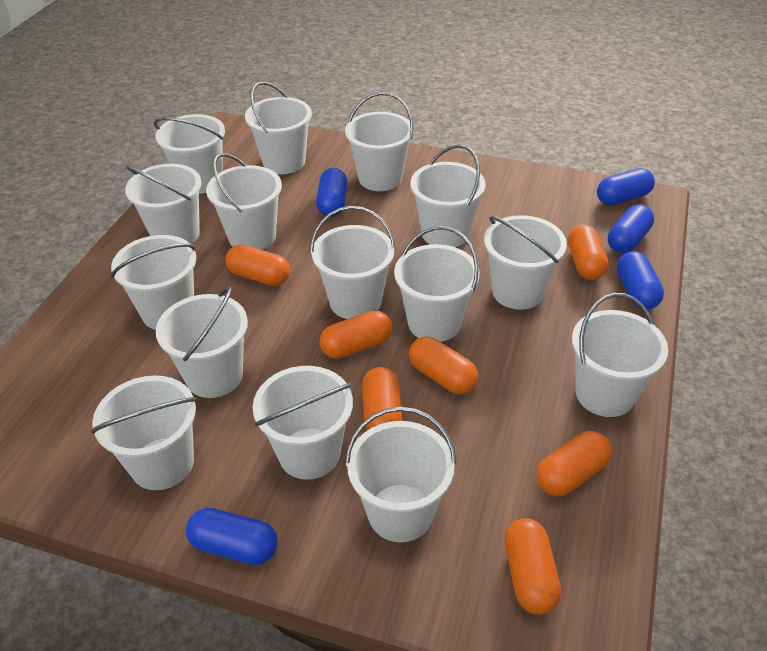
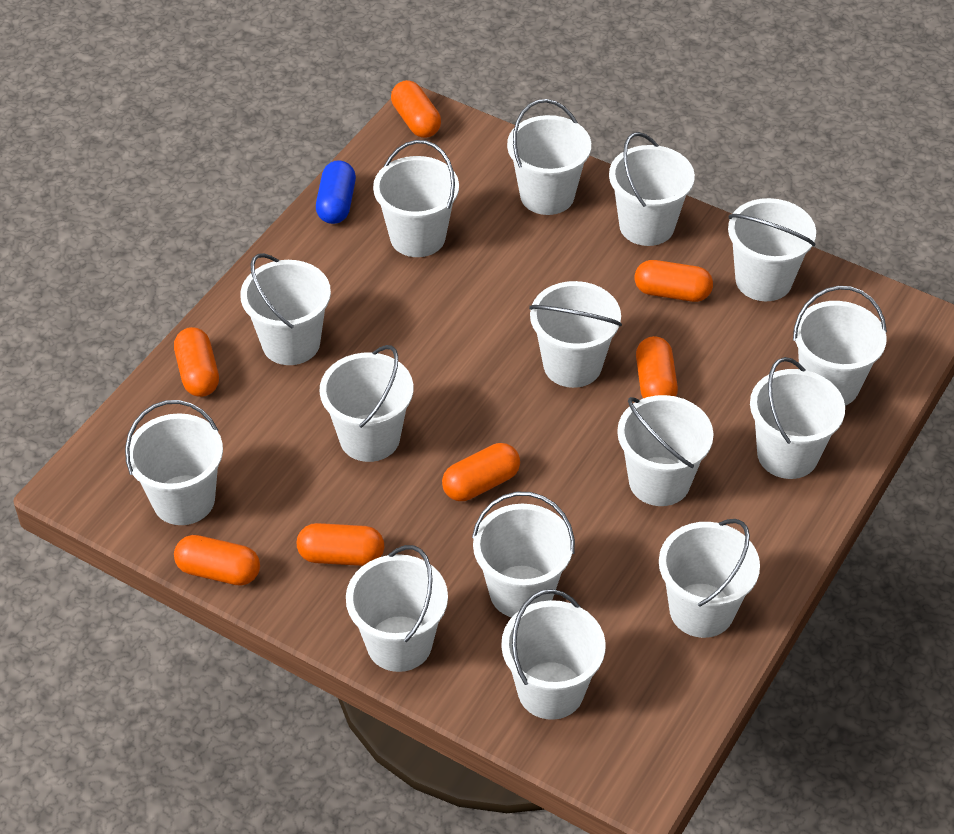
blue capsule: 5 -> 1

